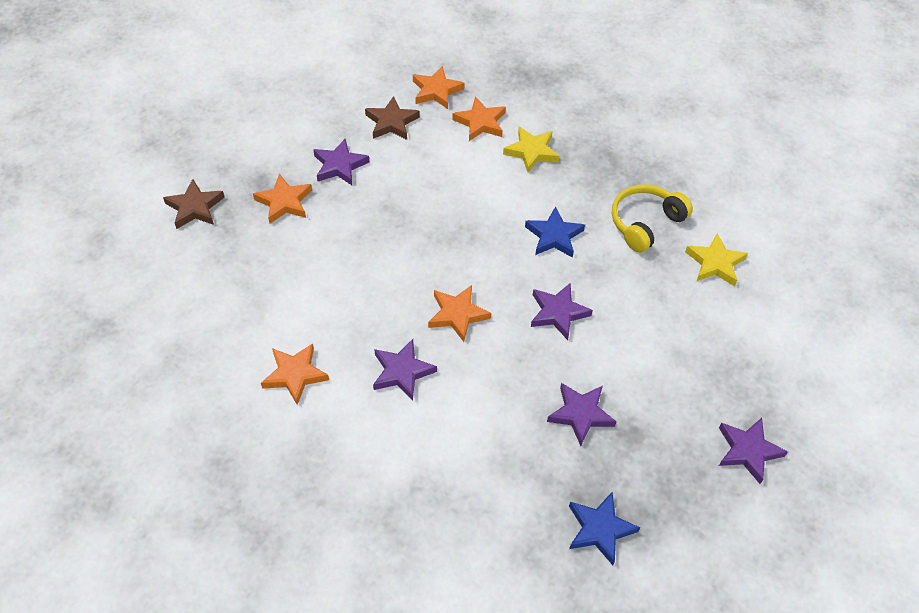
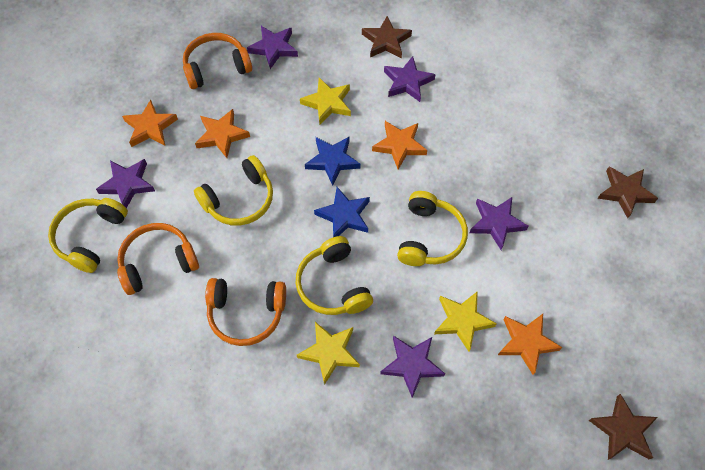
brown star: 2 -> 3
orange headphones: 0 -> 3
orange star: 5 -> 4
yellow headphones: 1 -> 4
yellow star: 2 -> 3

